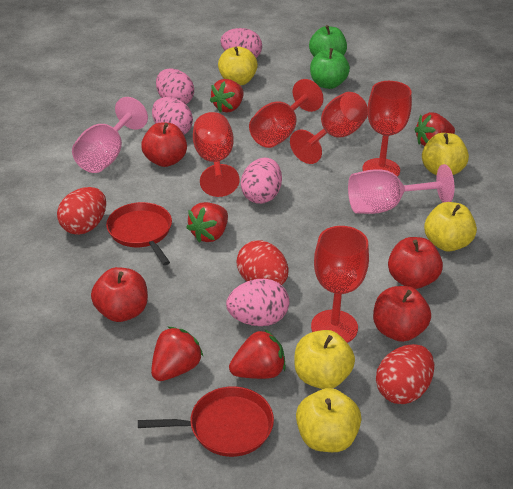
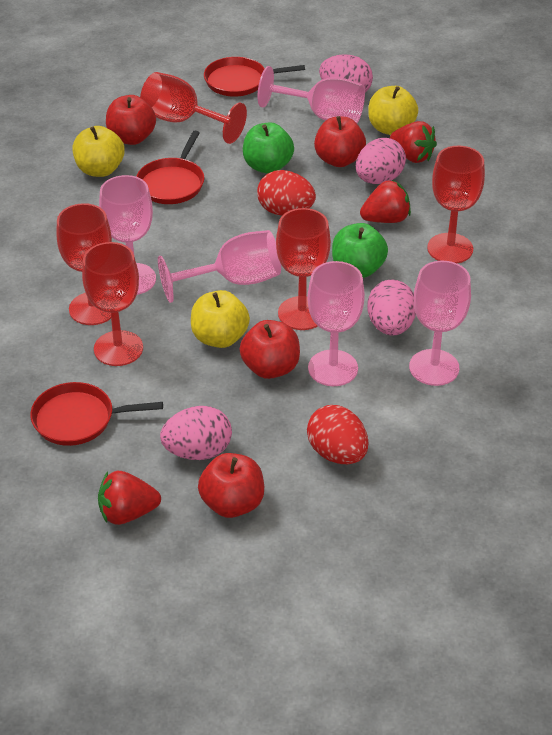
pink egg: 5 -> 4
pink goblet: 2 -> 5
red egg: 3 -> 2
red pan: 2 -> 3
red strawberry: 5 -> 3
yellow apple: 5 -> 3

